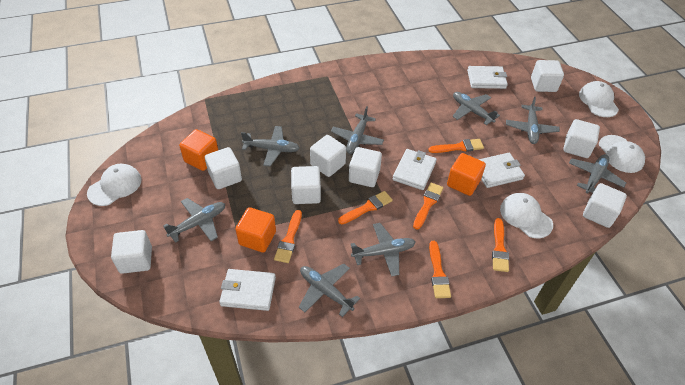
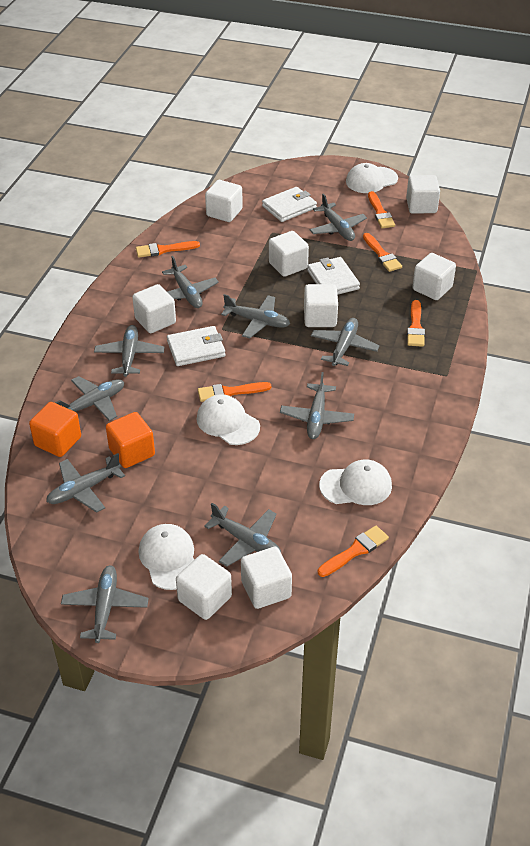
grey plane: 8 -> 10
orange cube: 3 -> 2
white wallet: 4 -> 3

